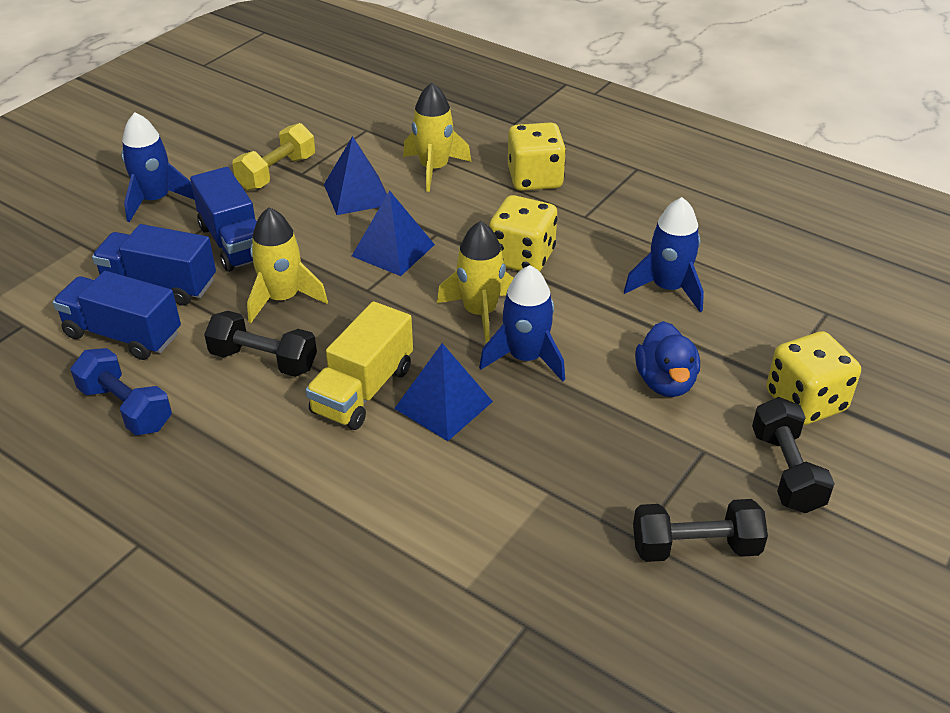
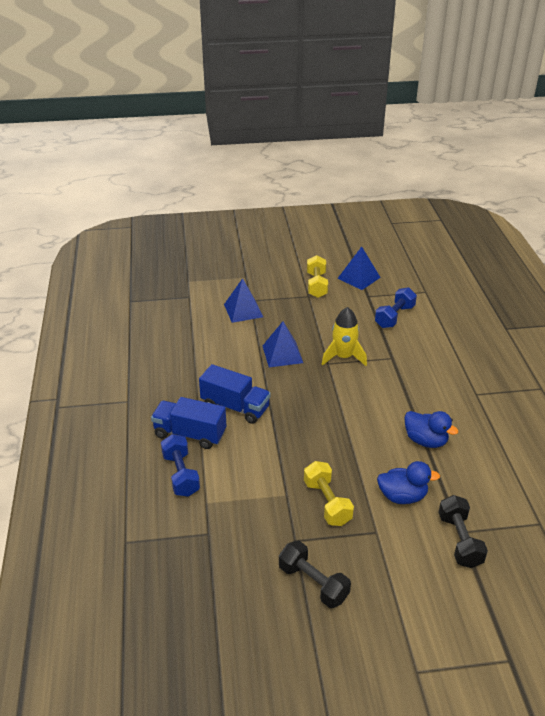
black dumbbell: 3 -> 2
blue duck: 1 -> 2
blue dumbbell: 1 -> 2
blue rocket: 3 -> 0
blue truck: 3 -> 2
yellow dice: 3 -> 0
yellow dumbbell: 1 -> 2
yellow rocket: 3 -> 1
yellow truck: 1 -> 0

